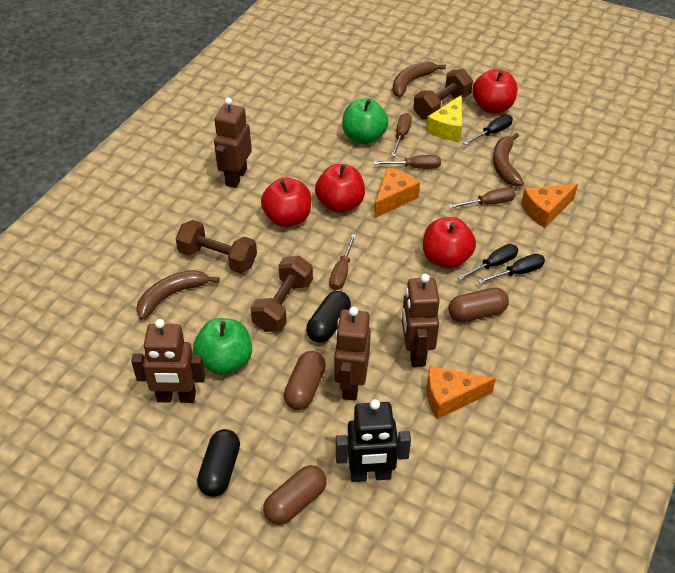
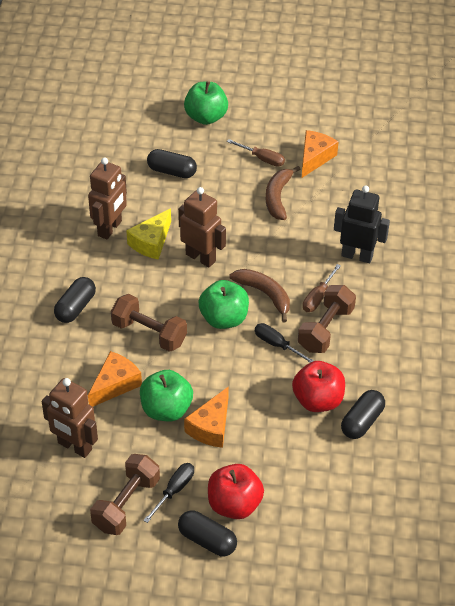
black capsule: 2 -> 4
black screwdriver: 3 -> 2
brown banana: 3 -> 2
brown capsule: 3 -> 0
brown robot: 4 -> 3
brown screwdriver: 4 -> 2
green apple: 2 -> 3
red apple: 4 -> 2

